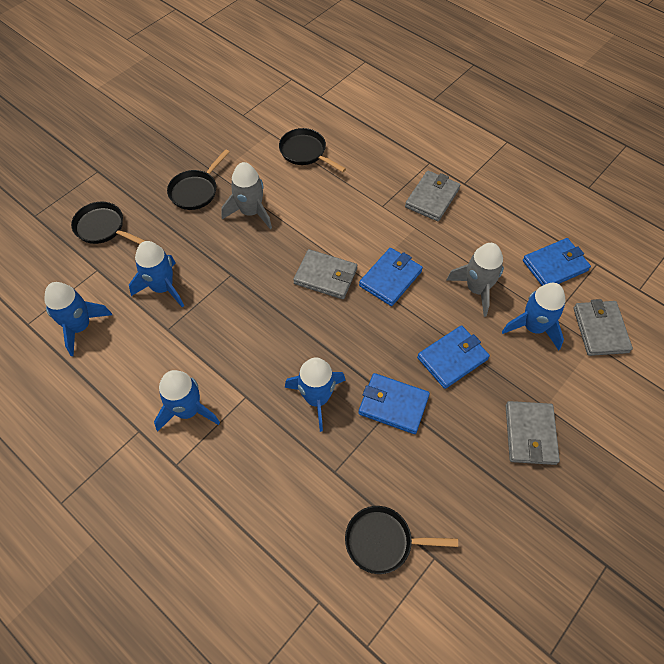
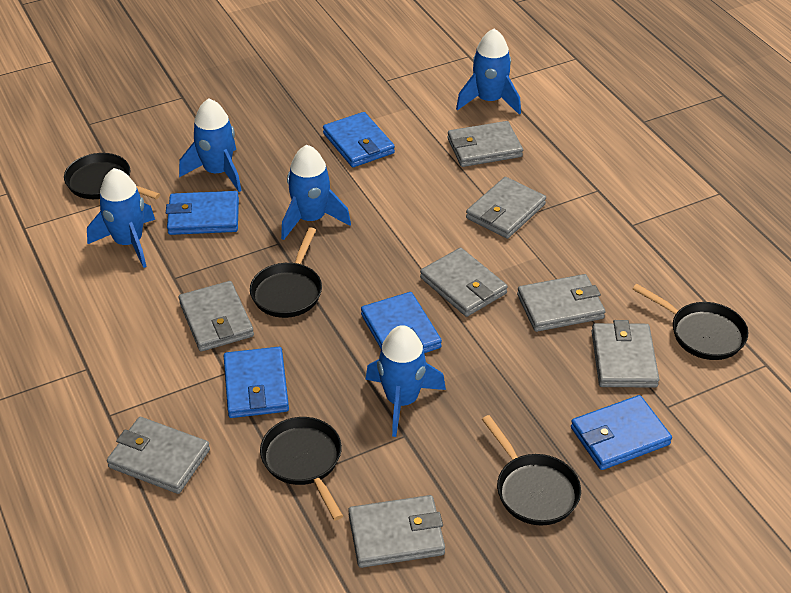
black pan: 4 -> 5
blue wallet: 4 -> 5
grey rocket: 2 -> 0
grey wallet: 4 -> 8

